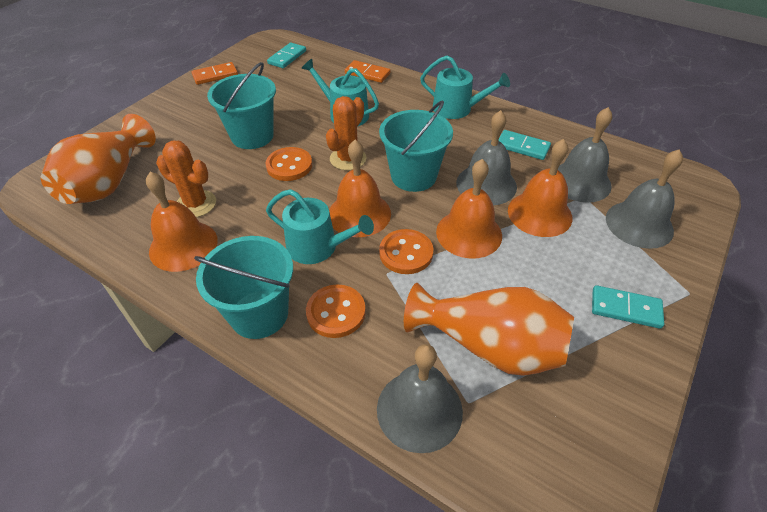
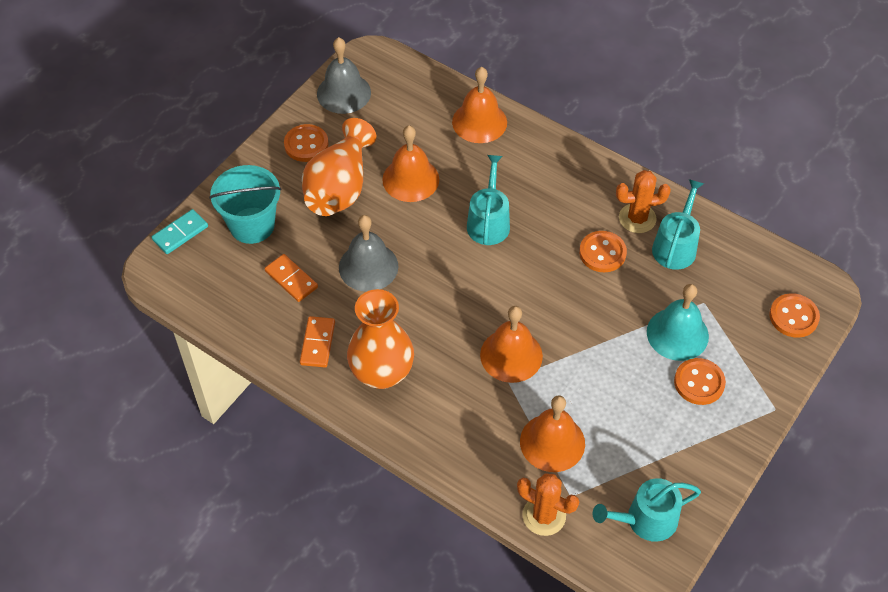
grey bell: 4 -> 2
orange button: 3 -> 4
turquoise bell: 0 -> 1
turquoise bucket: 3 -> 1
turquoise domino: 3 -> 1

